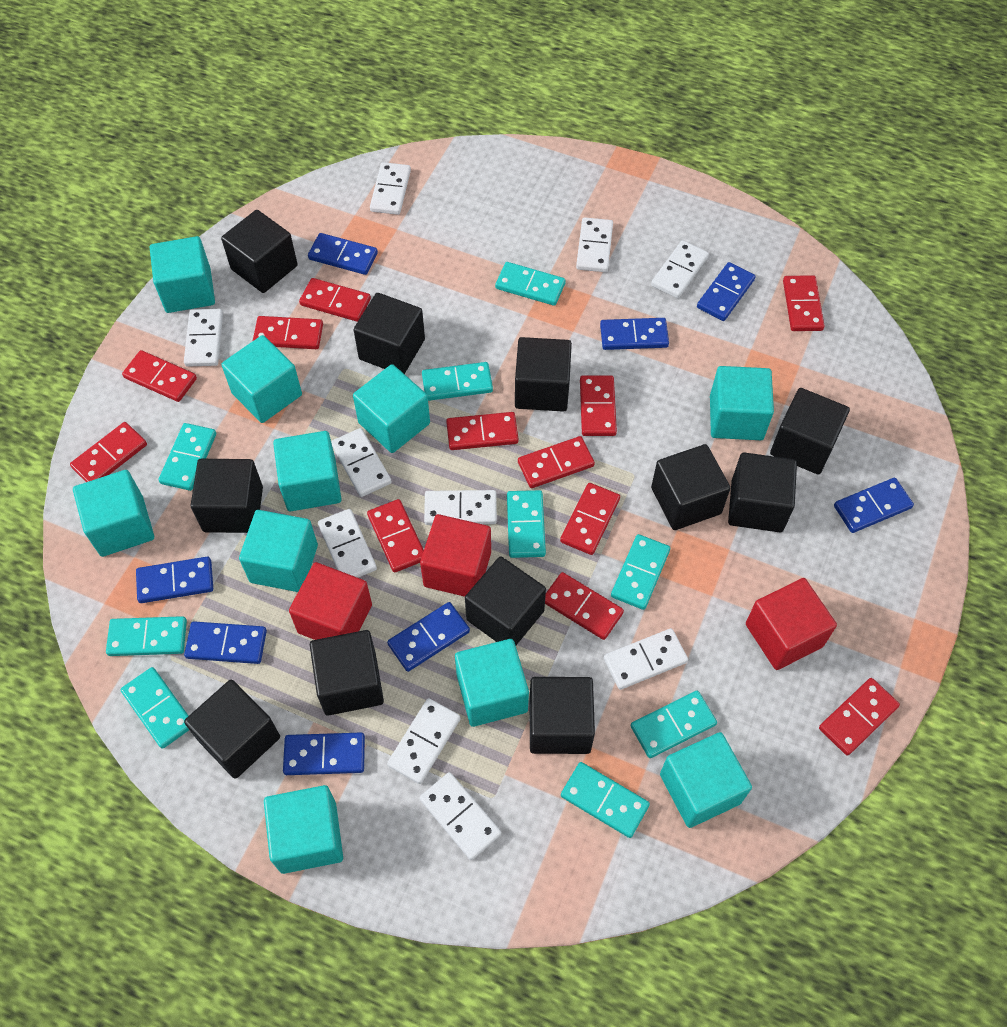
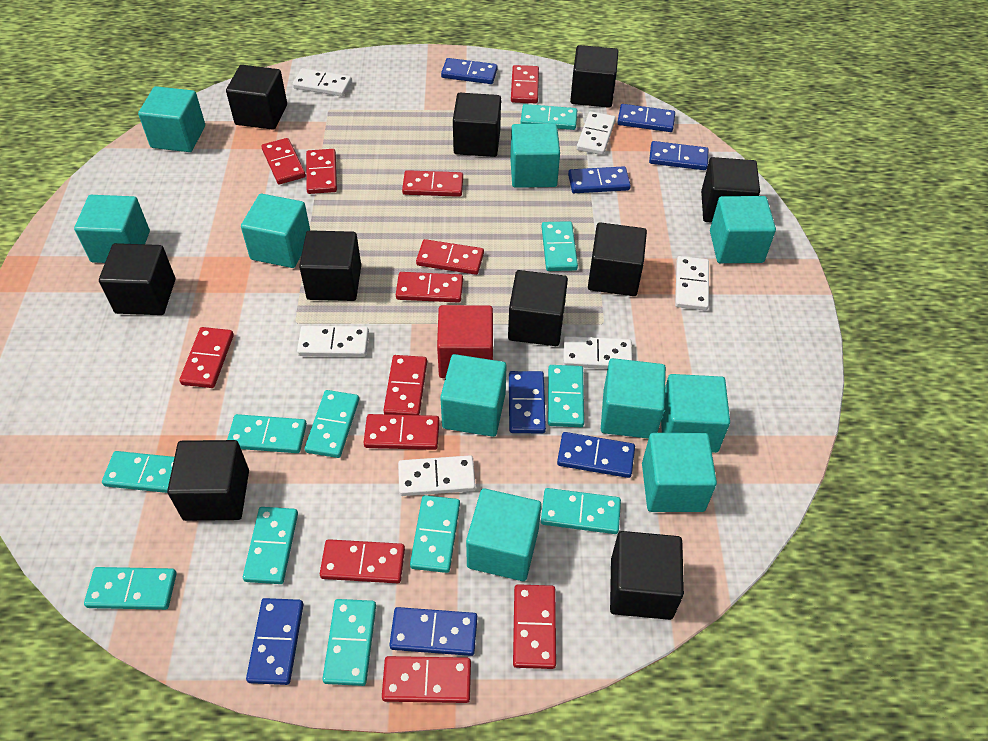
black cube: 11 -> 10
red cube: 3 -> 1
turquoise domino: 9 -> 11
white domino: 10 -> 6

